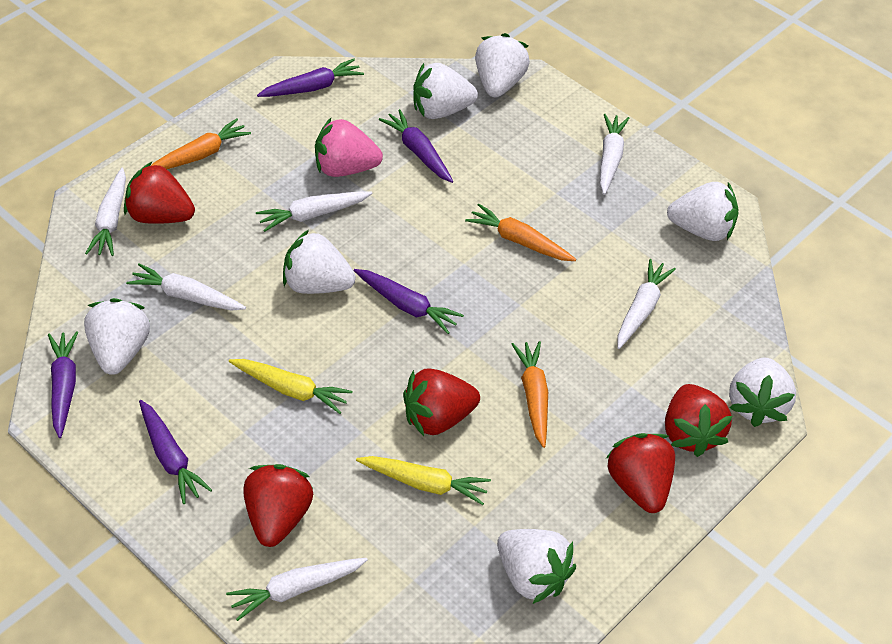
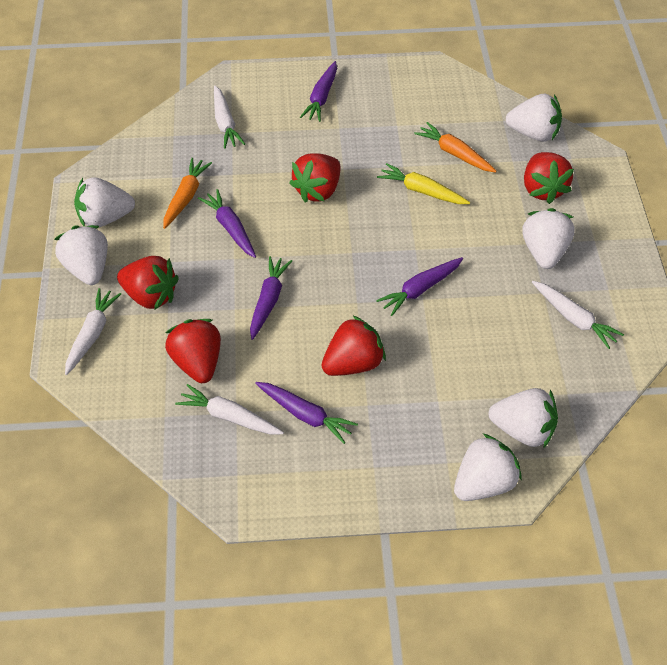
orange carrot: 3 -> 2
pink strawberry: 1 -> 0
white carrot: 6 -> 4
white strawberry: 7 -> 6
yellow carrot: 2 -> 1

